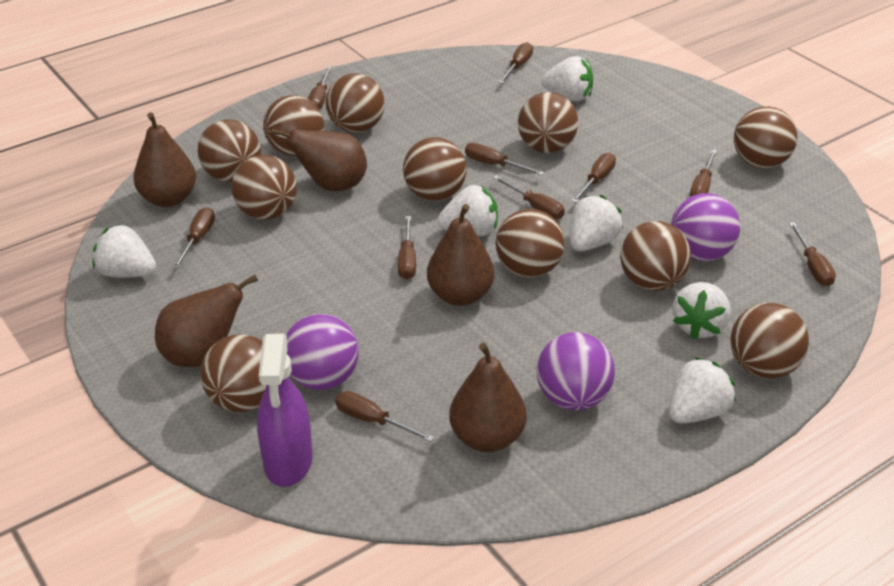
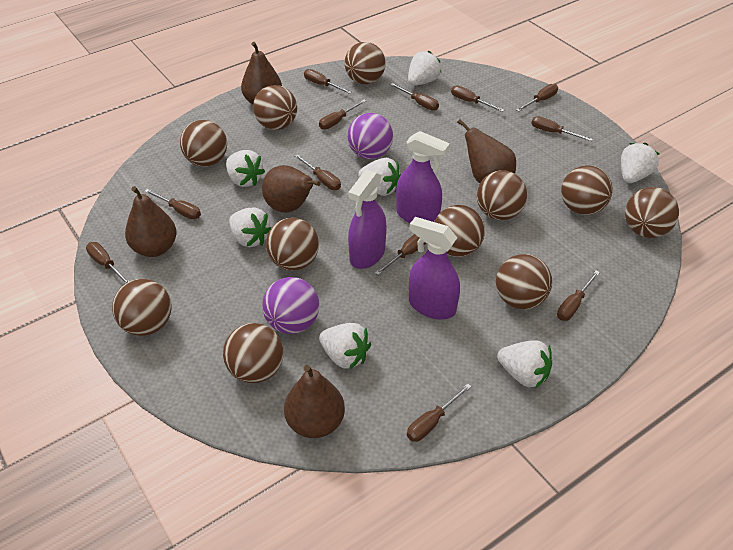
brown screwdriver: 10 -> 12
purple ball: 3 -> 2
purple spray bottle: 1 -> 3
white strawberry: 6 -> 7

